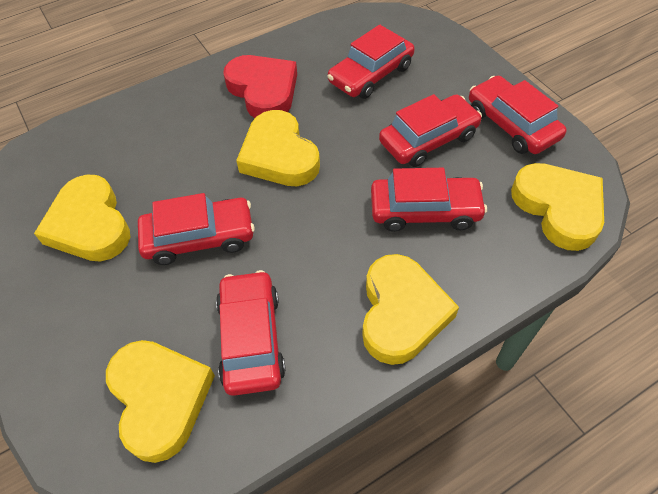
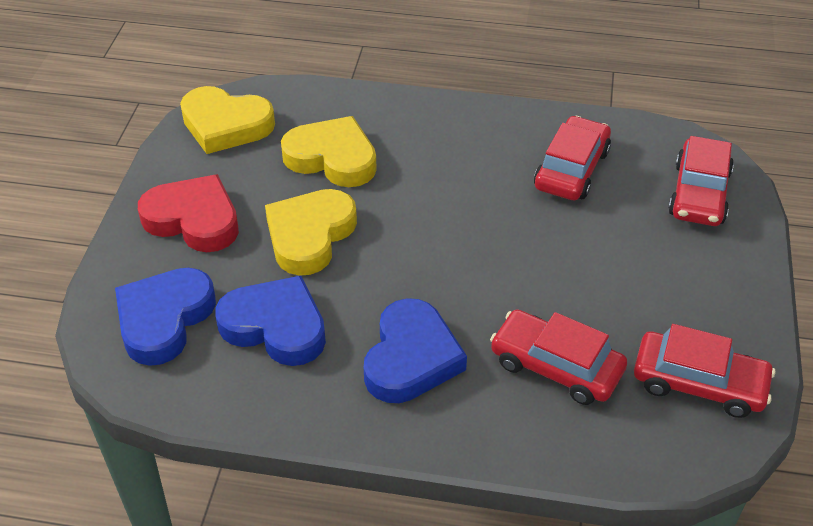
blue heart: 0 -> 3
red car: 6 -> 4
yellow heart: 5 -> 3

